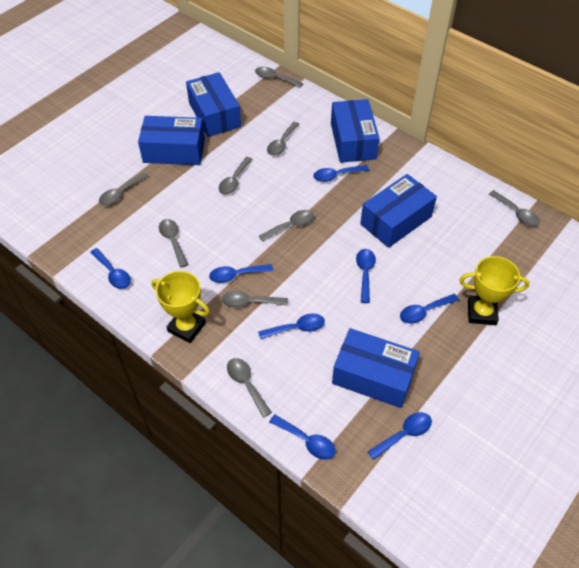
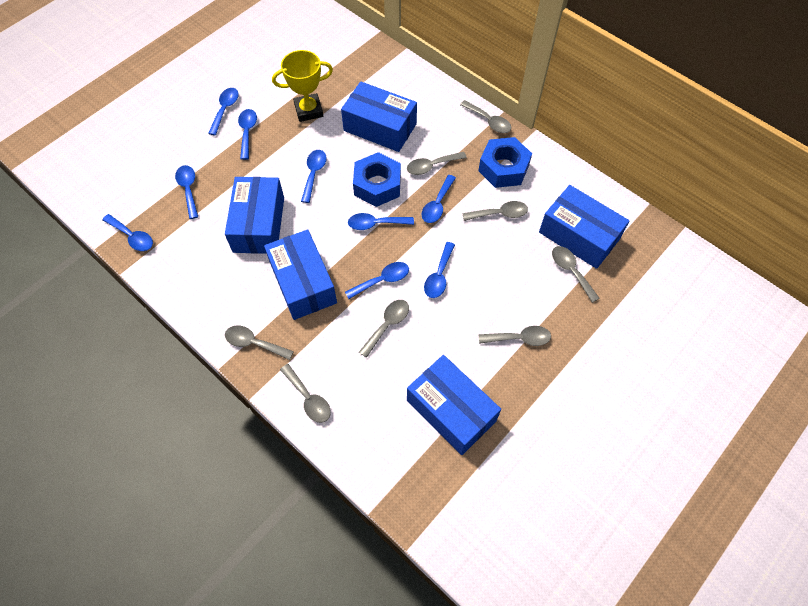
blue nut: 0 -> 2
blue spoon: 8 -> 9
grey spoon: 9 -> 8
yellow trophy: 2 -> 1

